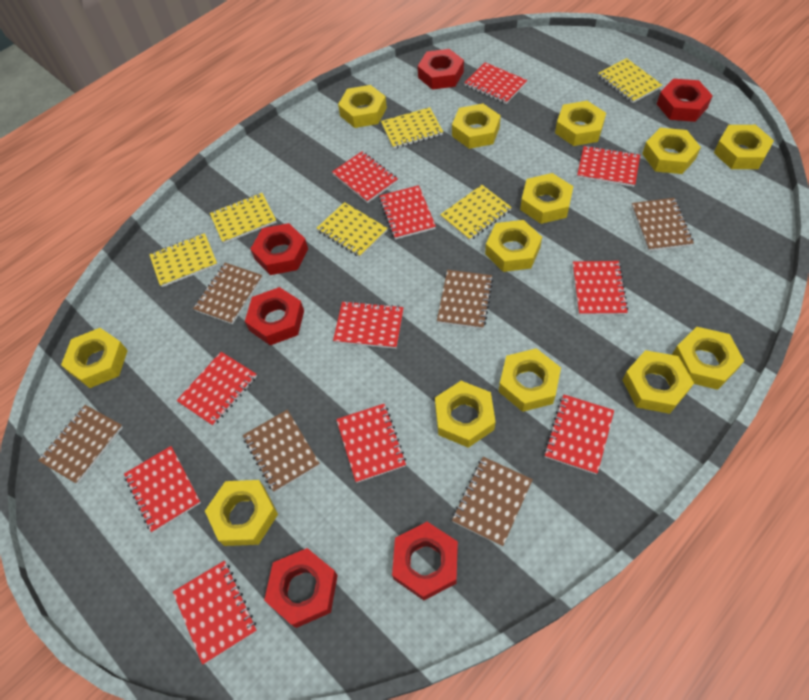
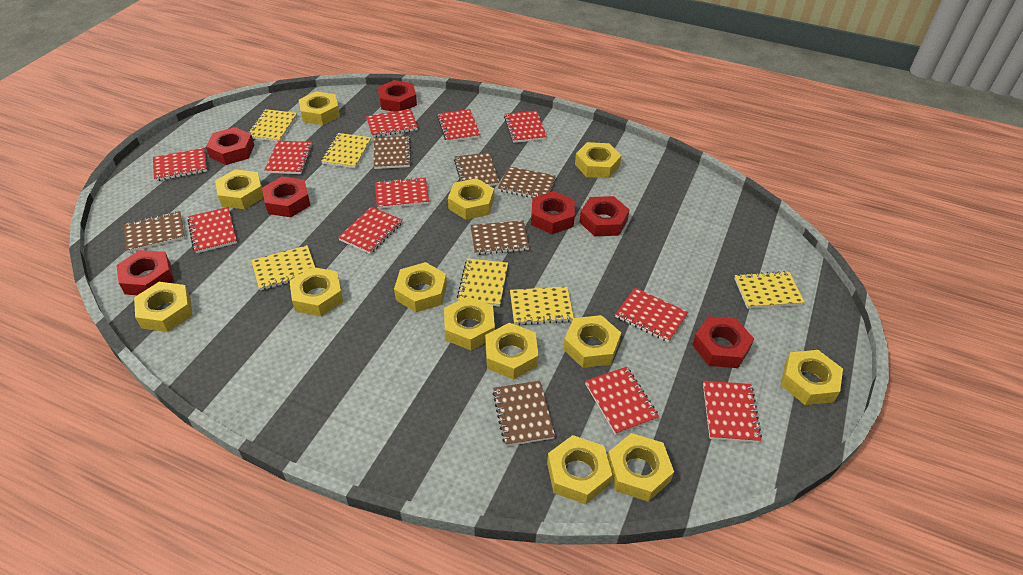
red nut: 6 -> 7

